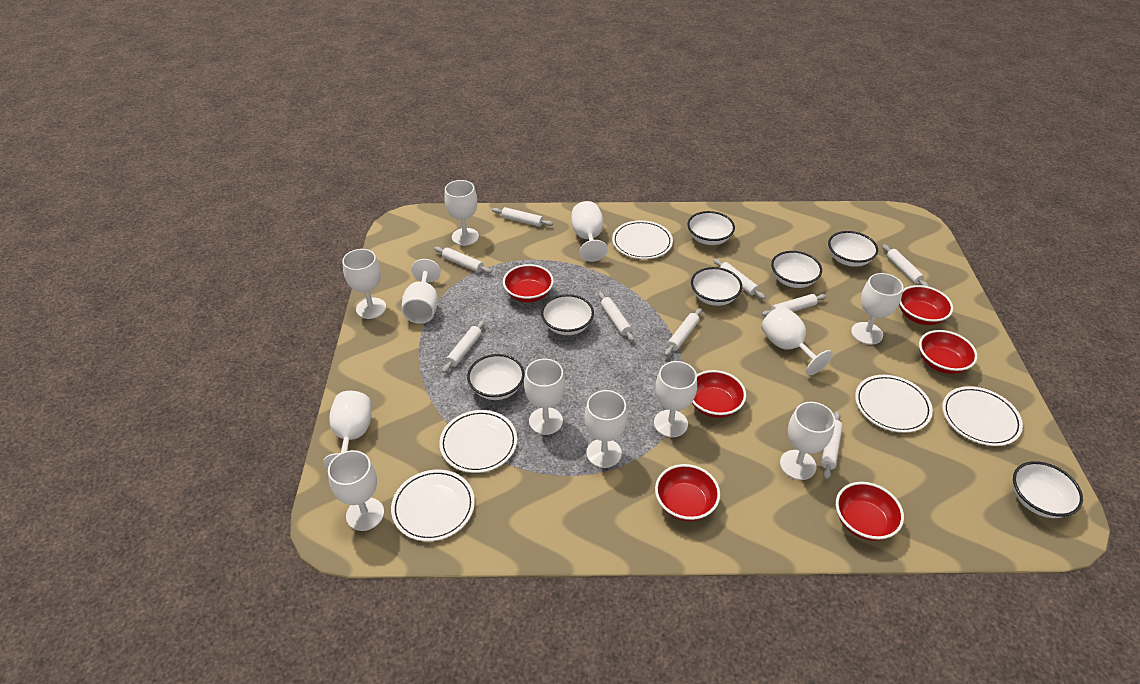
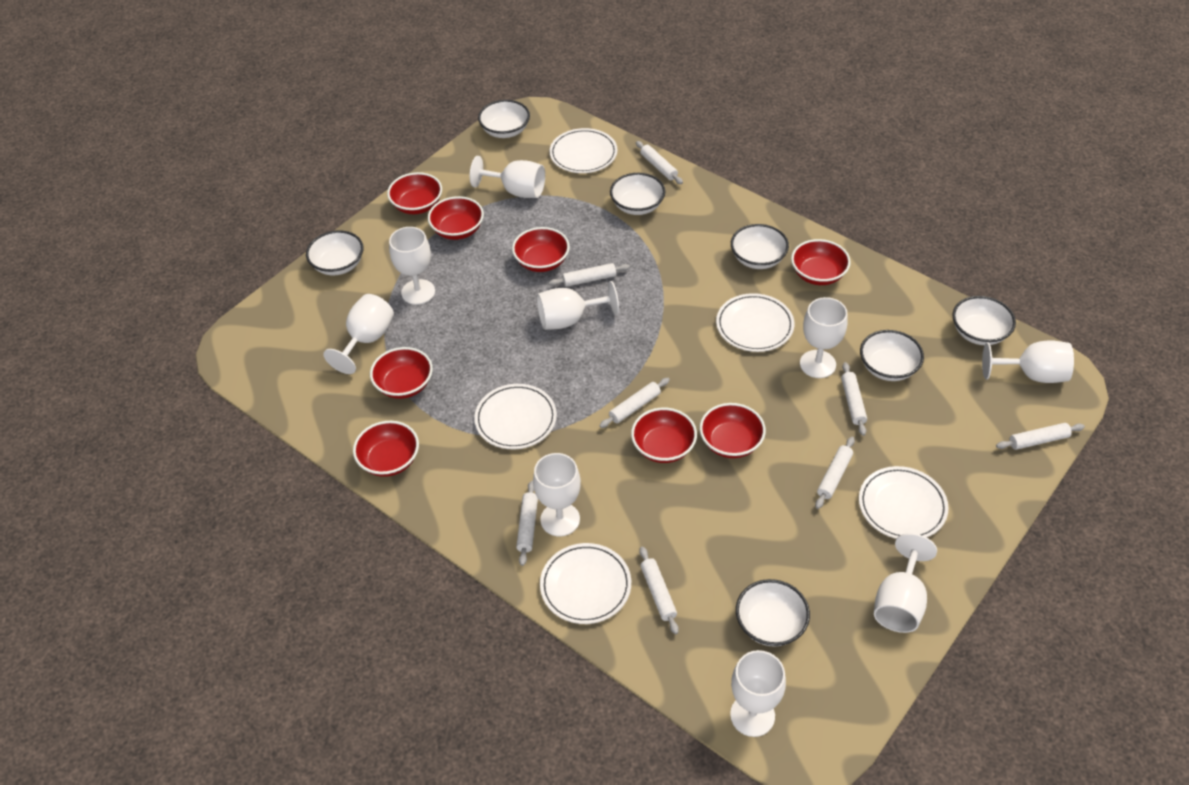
red bowl: 6 -> 8
white goblet: 12 -> 9
white rolling pin: 9 -> 8

